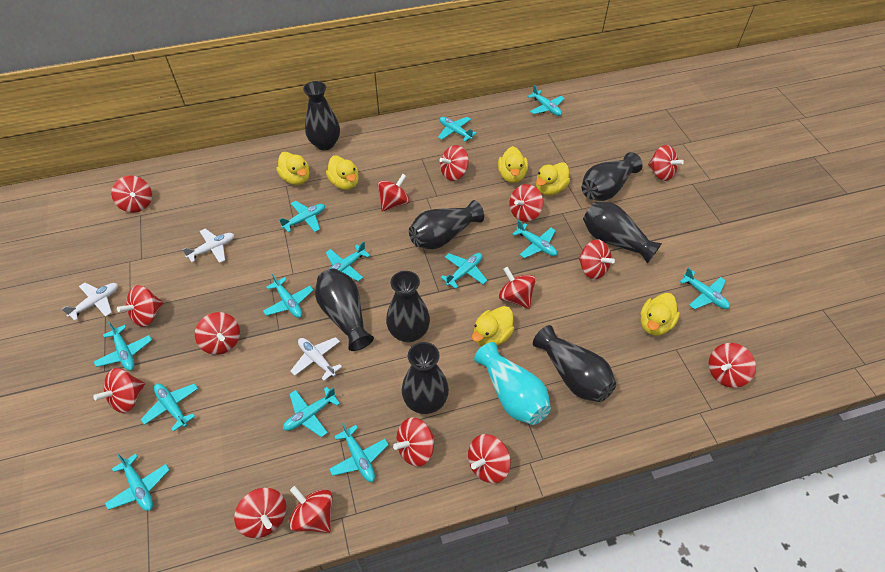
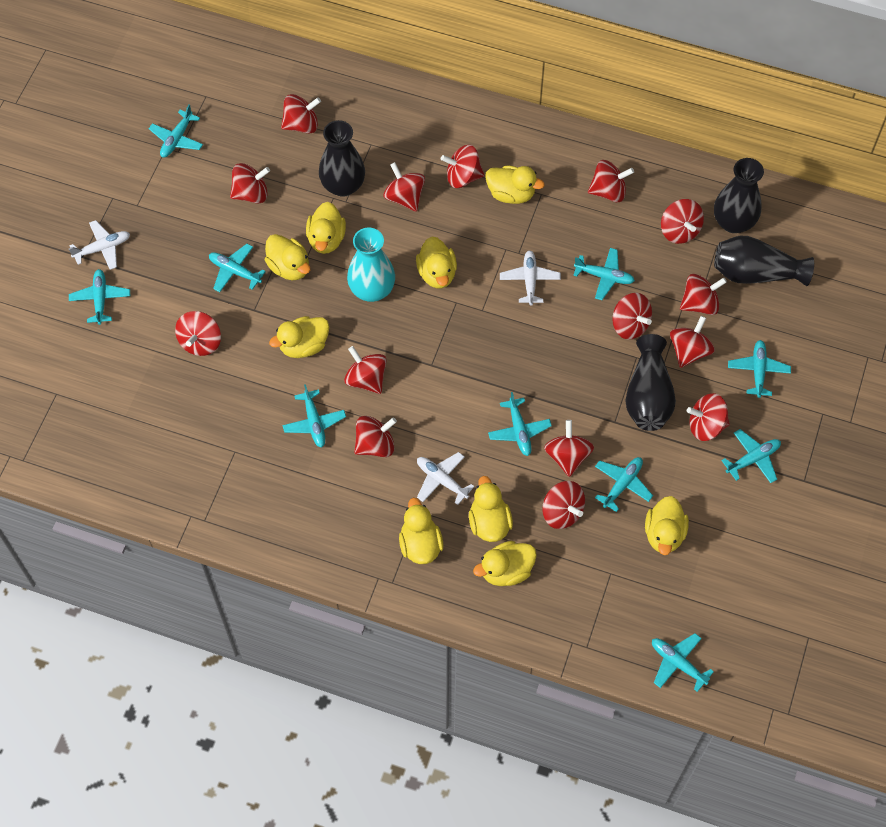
black vase: 8 -> 4
turquoise plane: 13 -> 10
yellow duck: 6 -> 9

